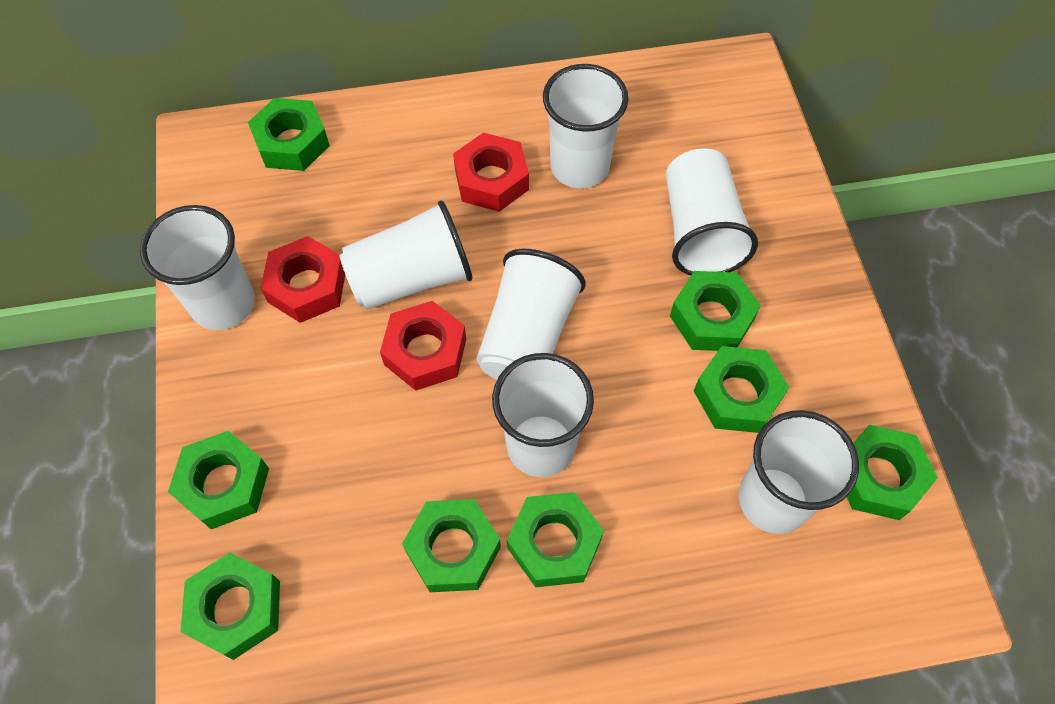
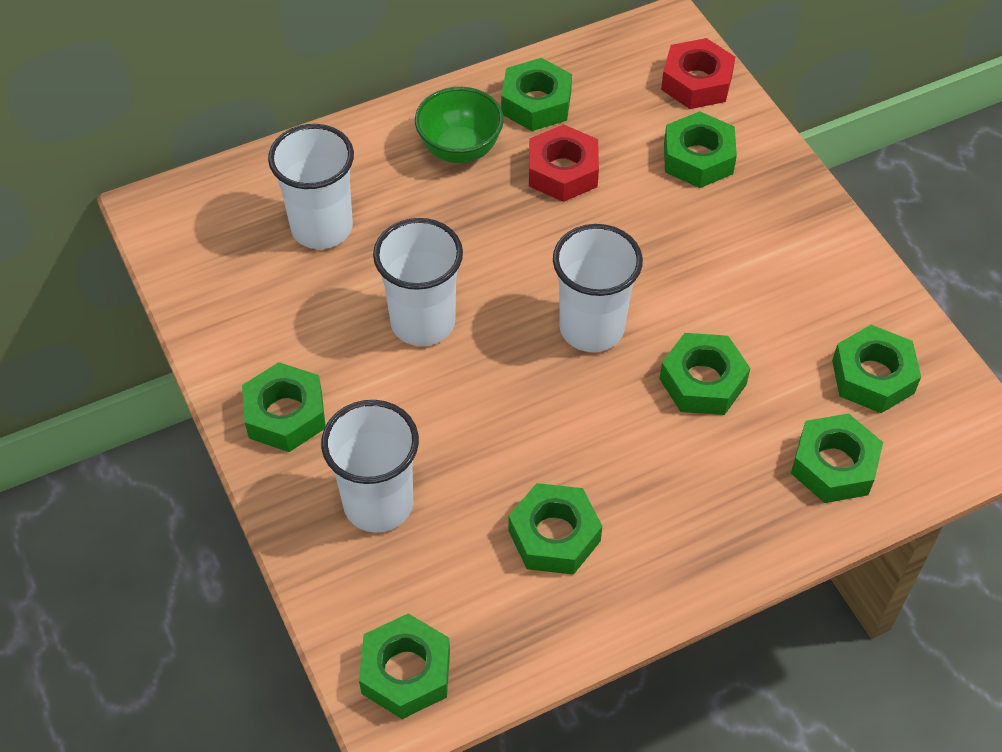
green bowl: 0 -> 1
red nut: 3 -> 2
white cup: 7 -> 4

